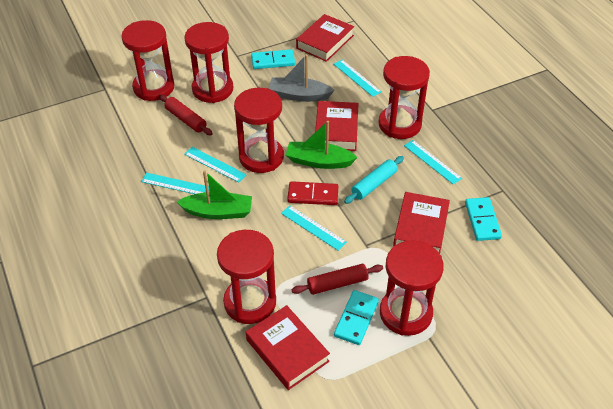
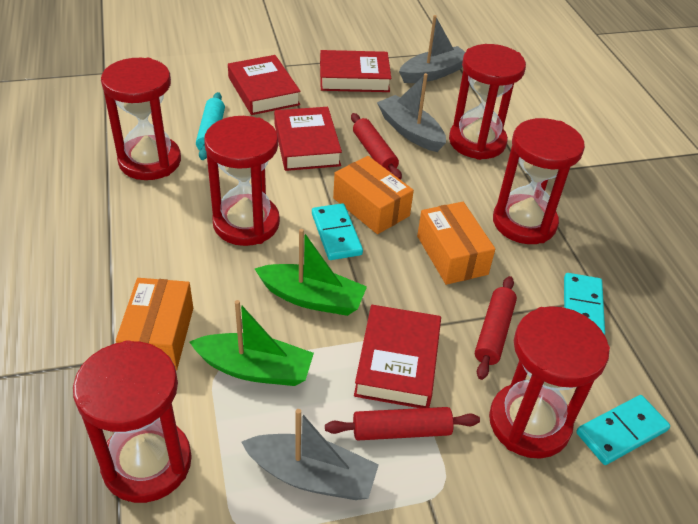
grey boat: 1 -> 3
orange box: 0 -> 3
red domino: 1 -> 0
red rolling pin: 2 -> 3
turquoise ruler: 5 -> 0

